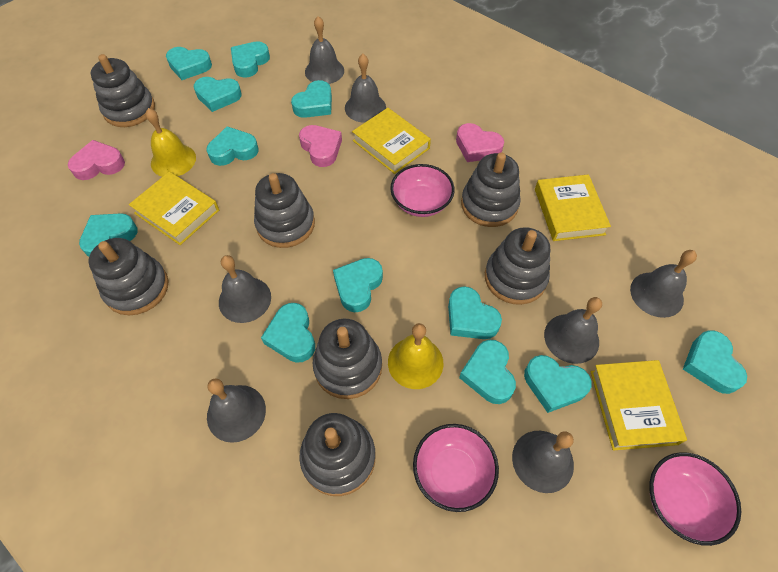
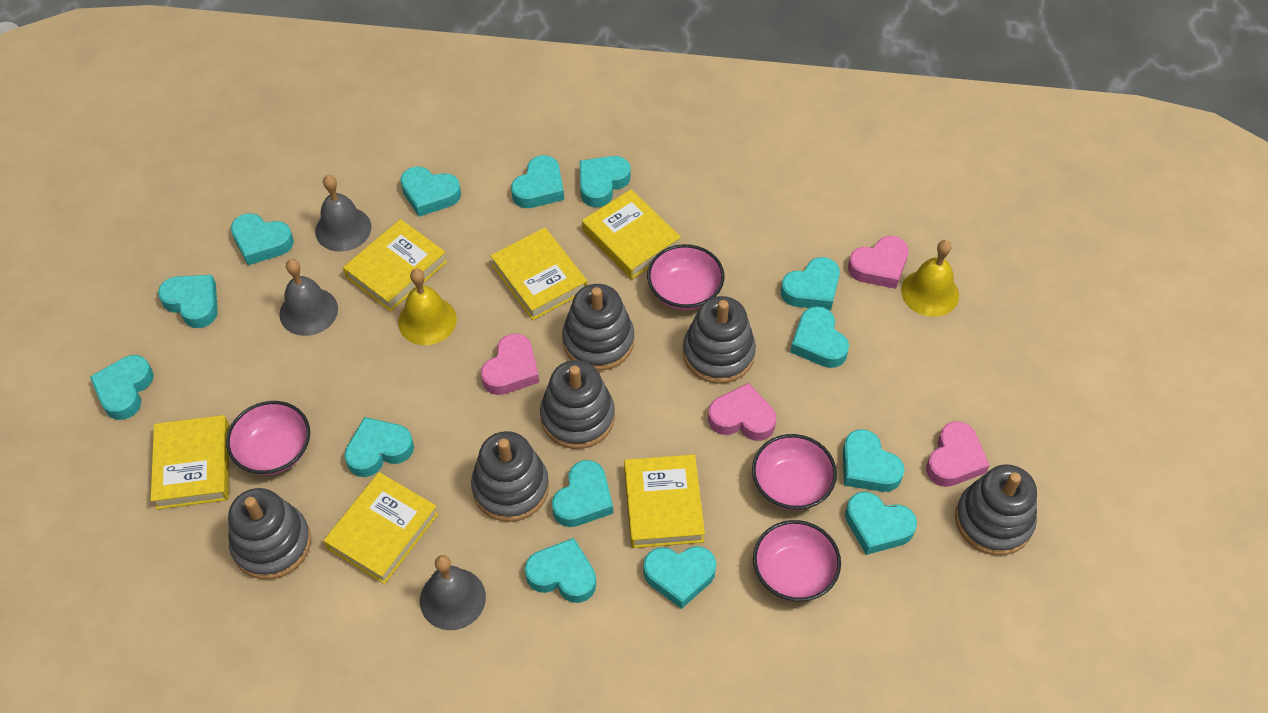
grey bell: 7 -> 3
grey stacking toy: 7 -> 6
pink bowl: 3 -> 4
pink heart: 3 -> 4
turquoise heart: 12 -> 14
yellow book: 4 -> 6

